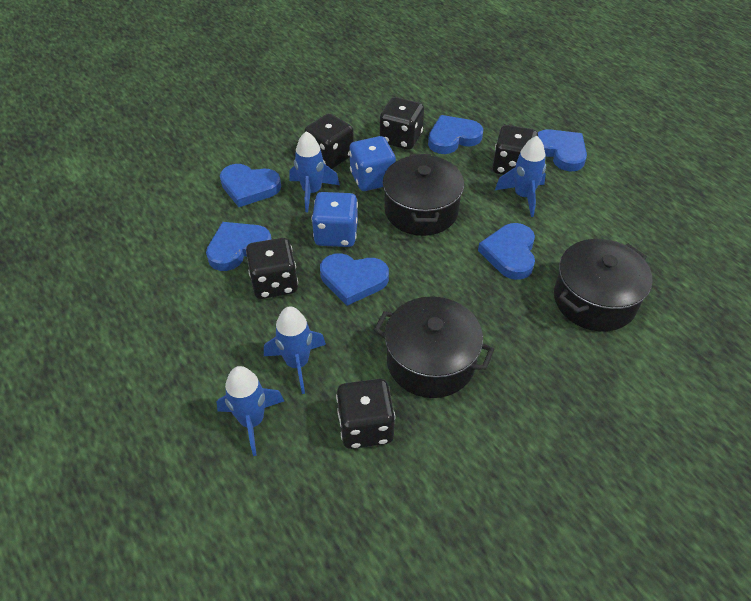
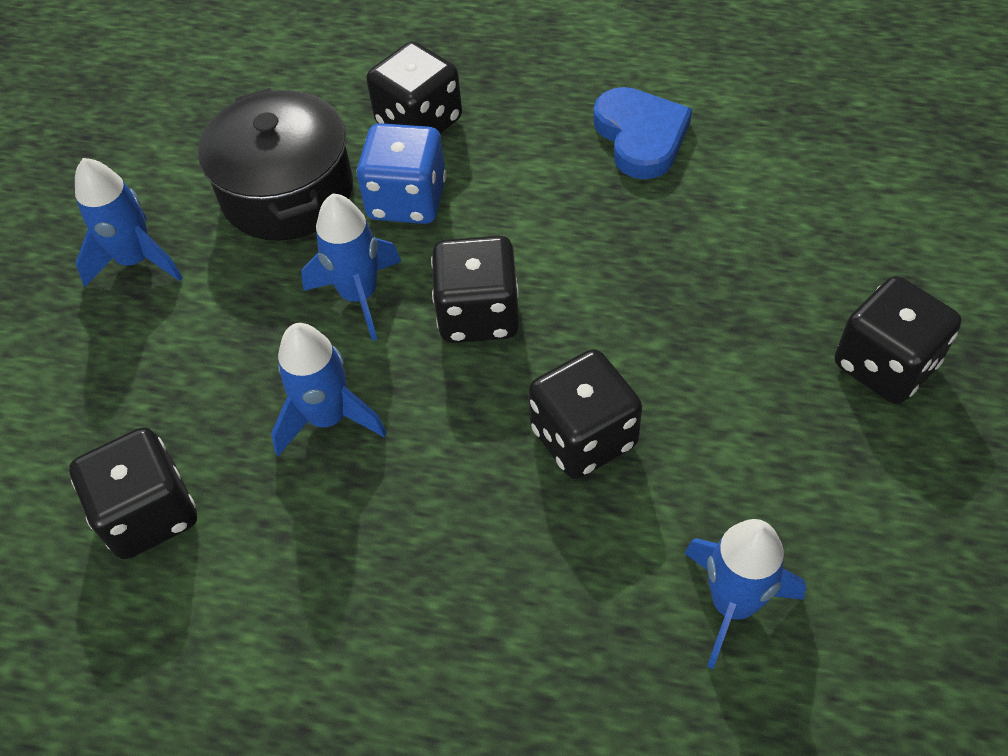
black pot: 3 -> 1
blue dice: 2 -> 1
blue heart: 6 -> 1

